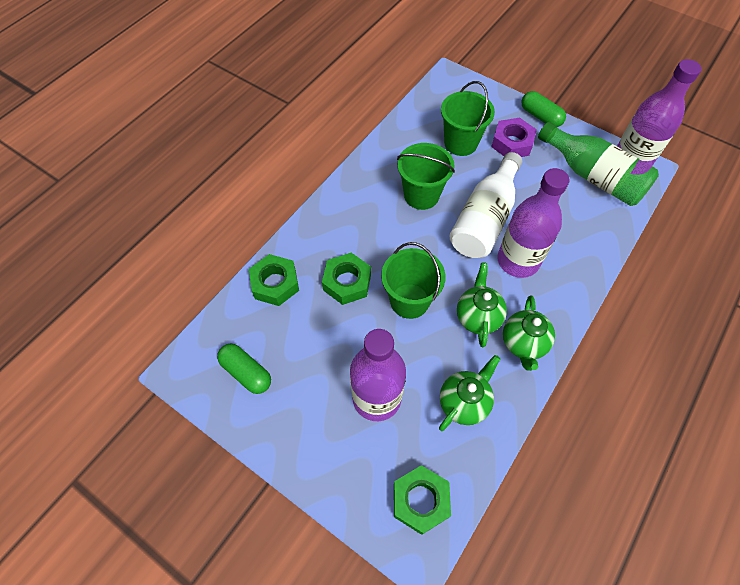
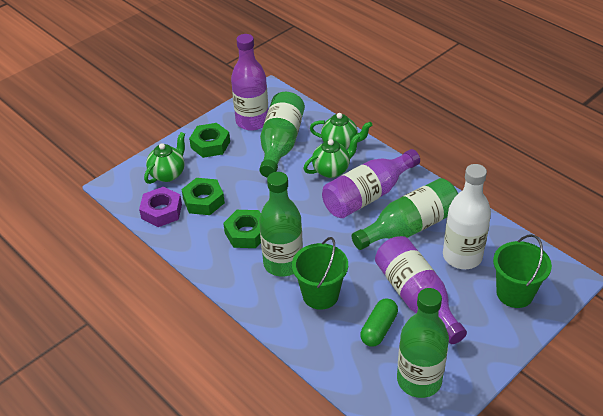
green bottle: 1 -> 4
green bucket: 3 -> 2
green capsule: 2 -> 1

